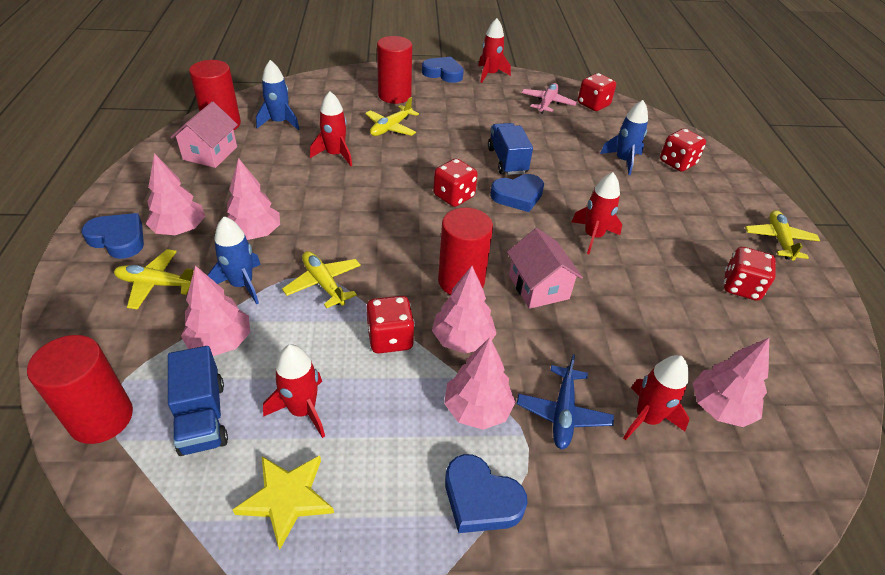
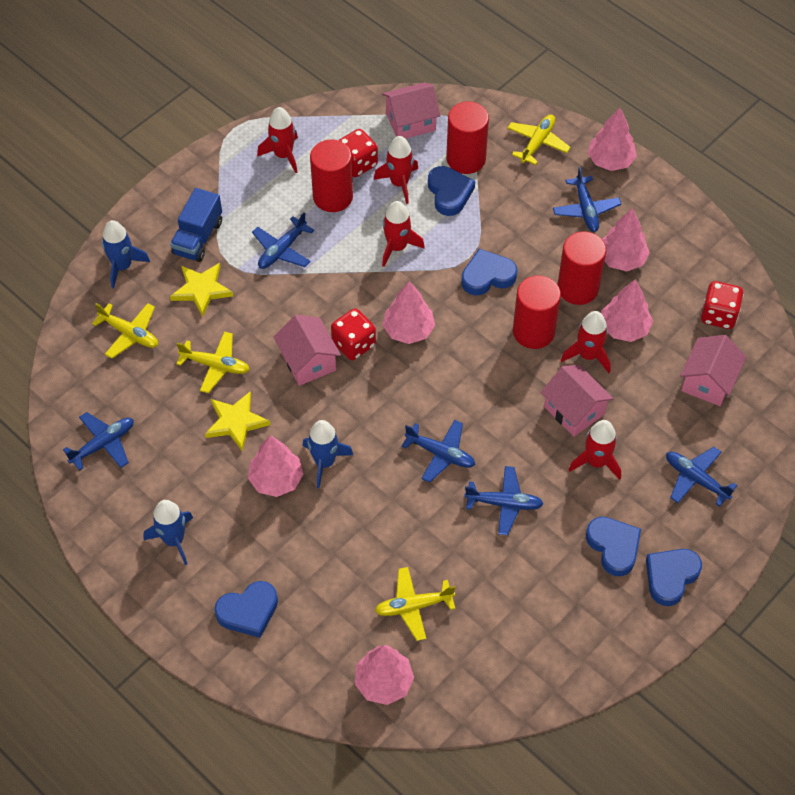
blue heart: 4 -> 5
blue plane: 1 -> 6
blue truck: 2 -> 1
pink house: 2 -> 4
pink plane: 1 -> 0
red dice: 5 -> 3
yellow star: 1 -> 2

